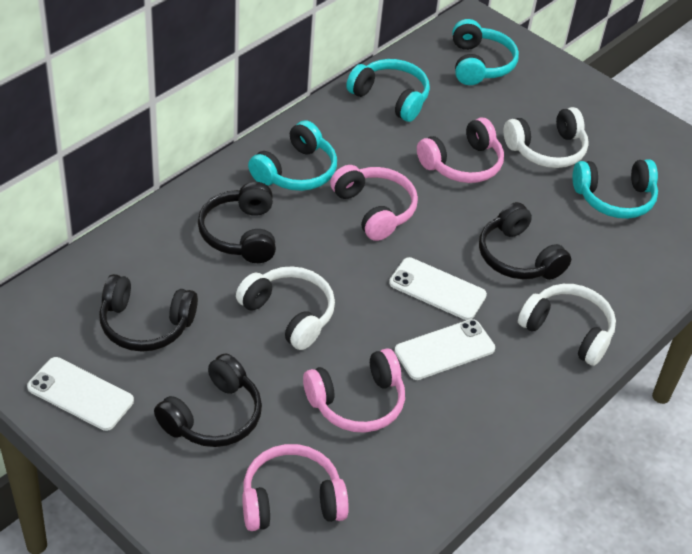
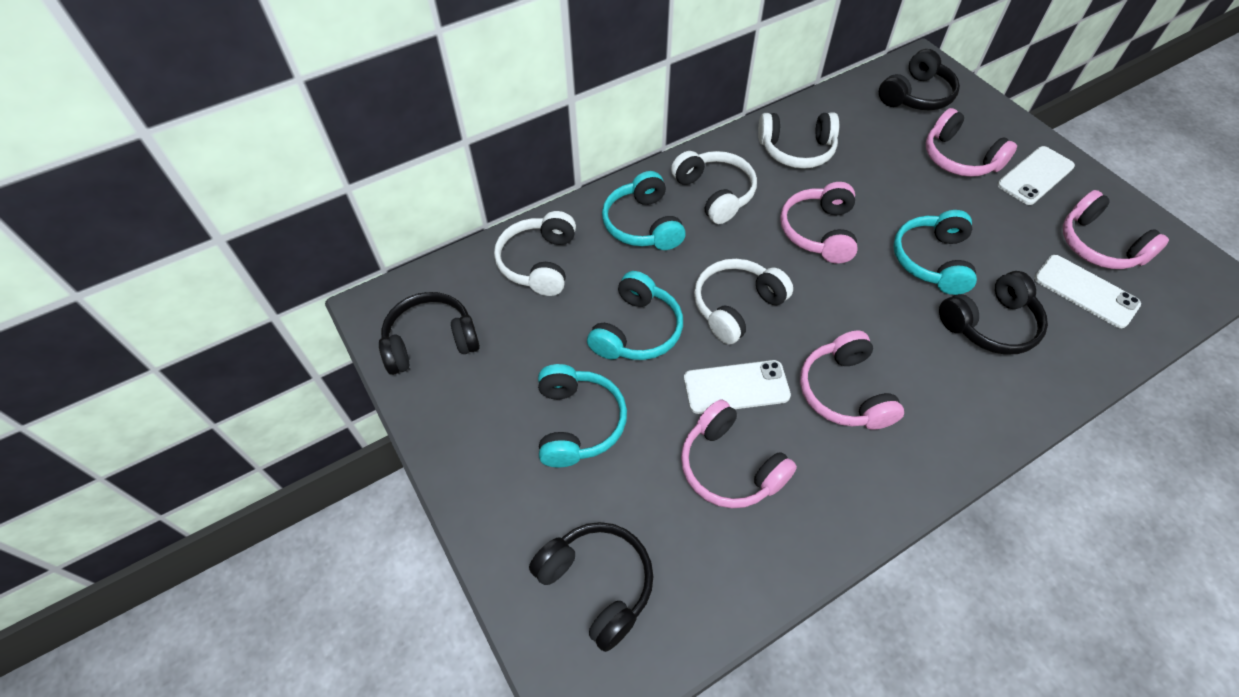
pink headphones: 4 -> 5
white headphones: 3 -> 4

